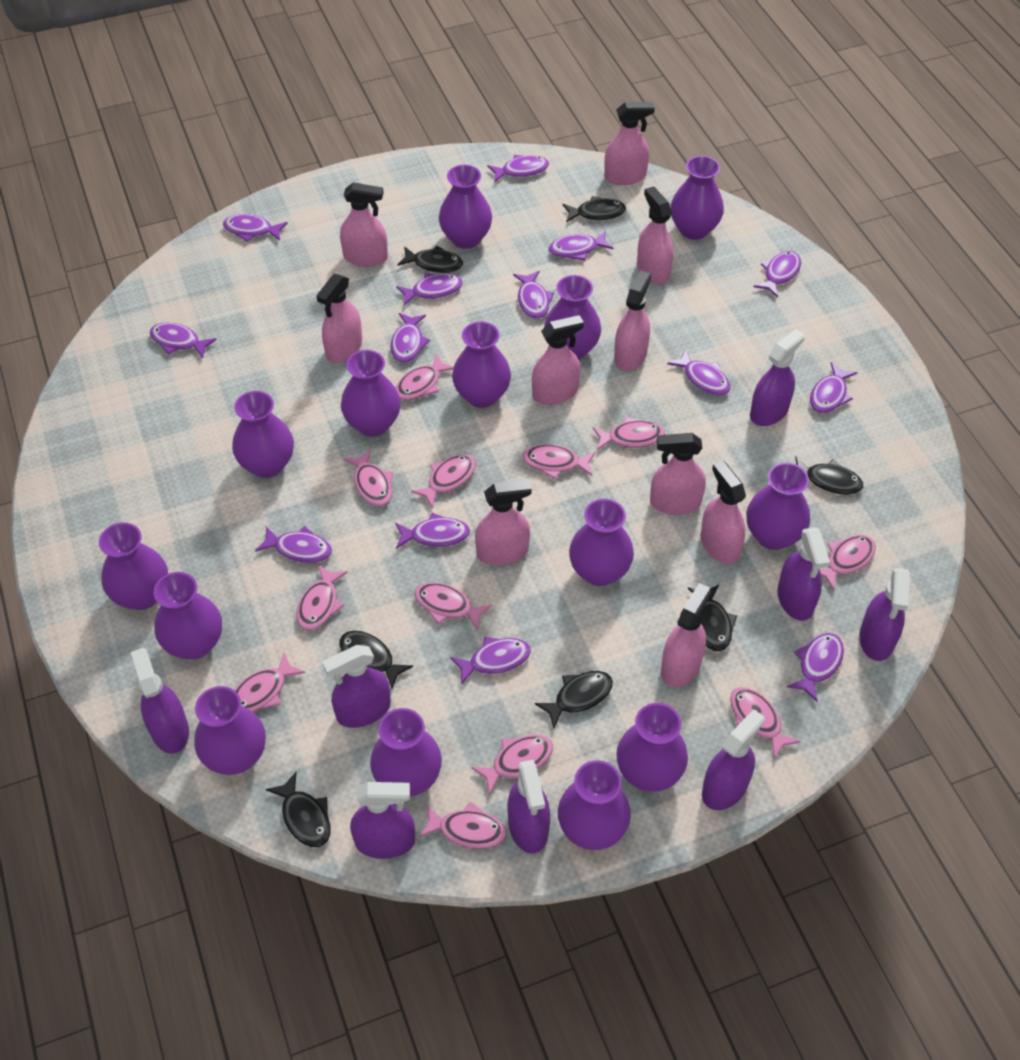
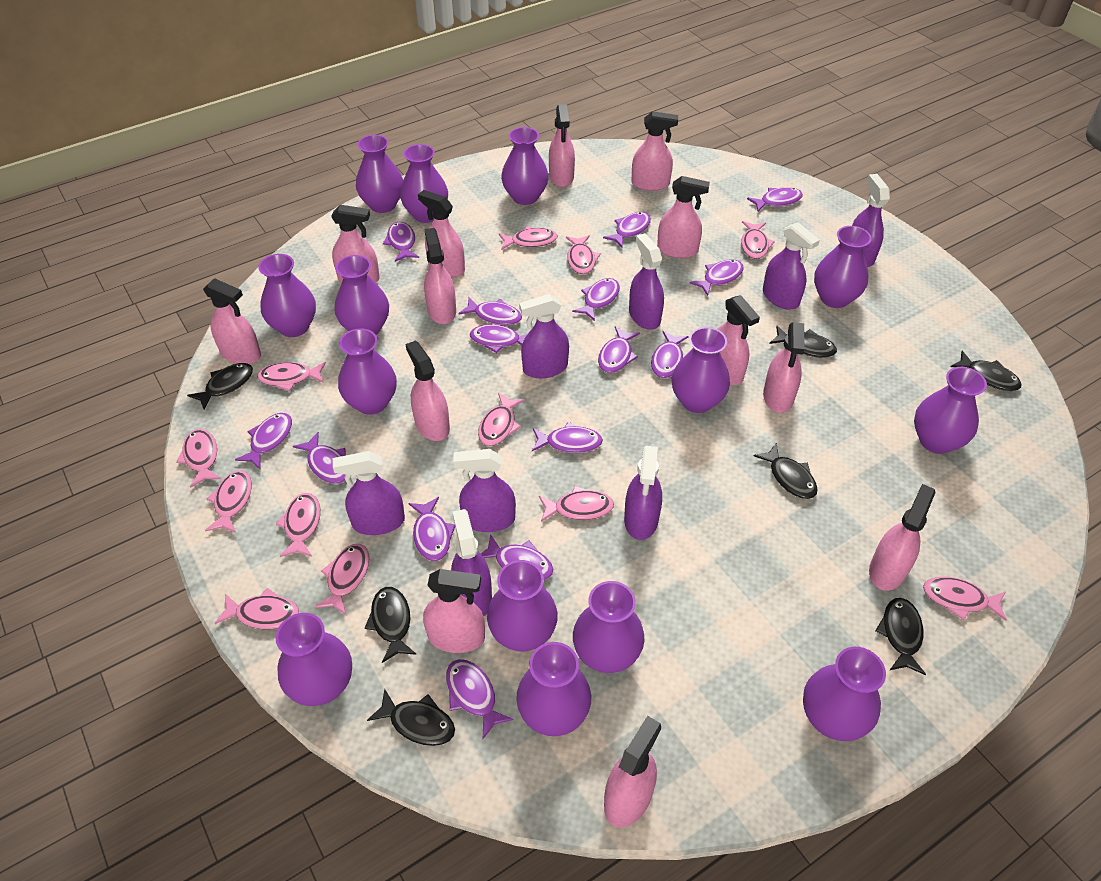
pink spray bottle: 10 -> 13
purple fish: 14 -> 15

